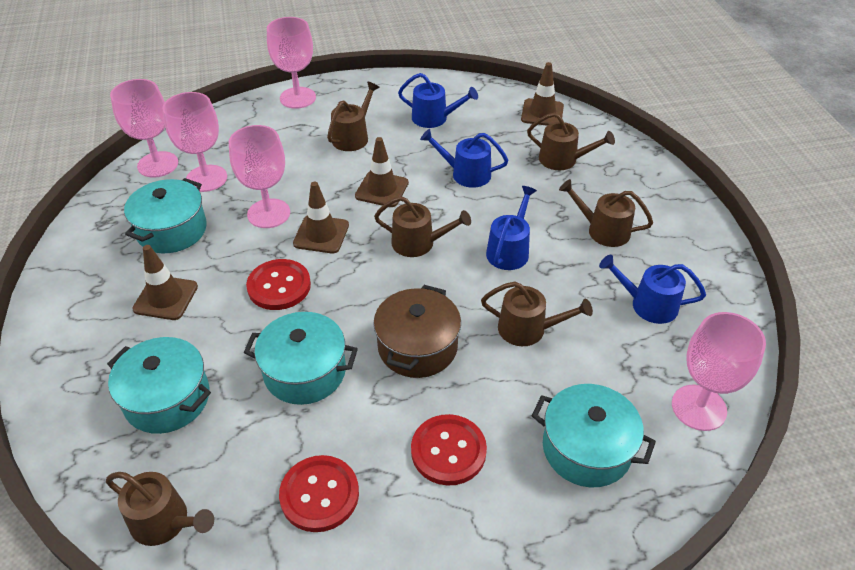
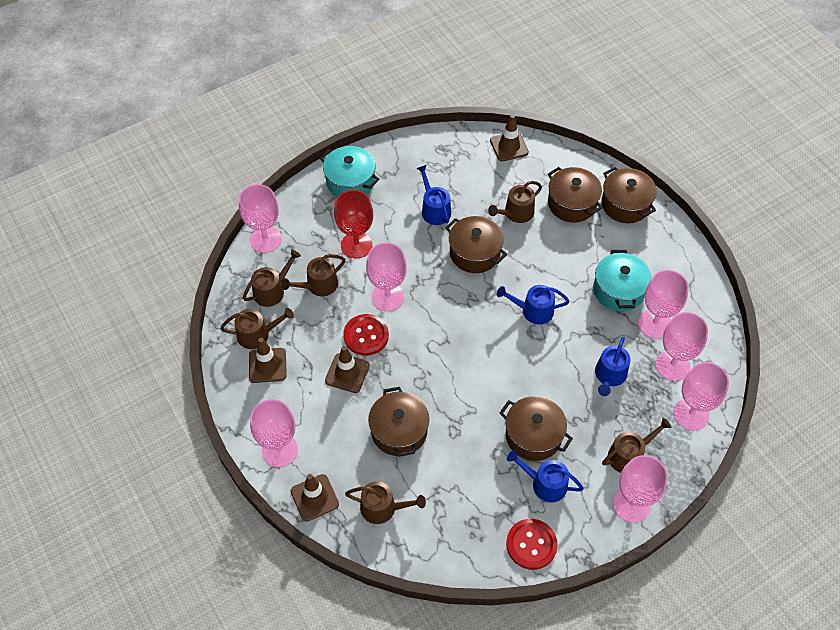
brown pot: 1 -> 5
pink goblet: 5 -> 7
red button: 3 -> 2
red goblet: 0 -> 1
turquoise pot: 4 -> 2

